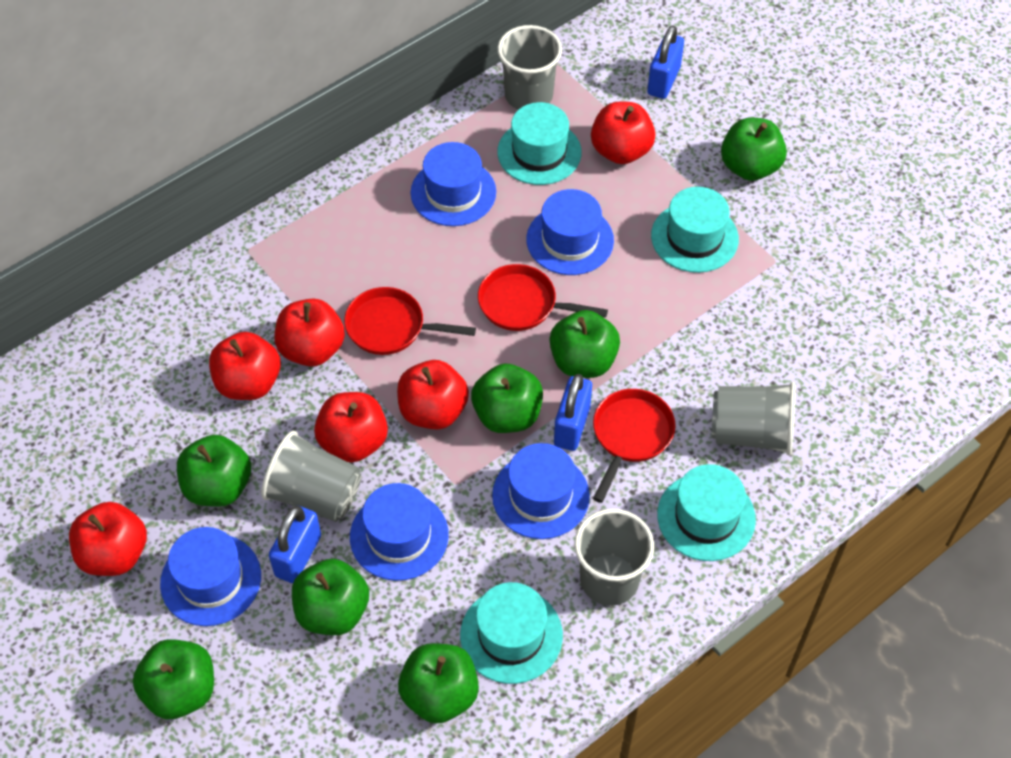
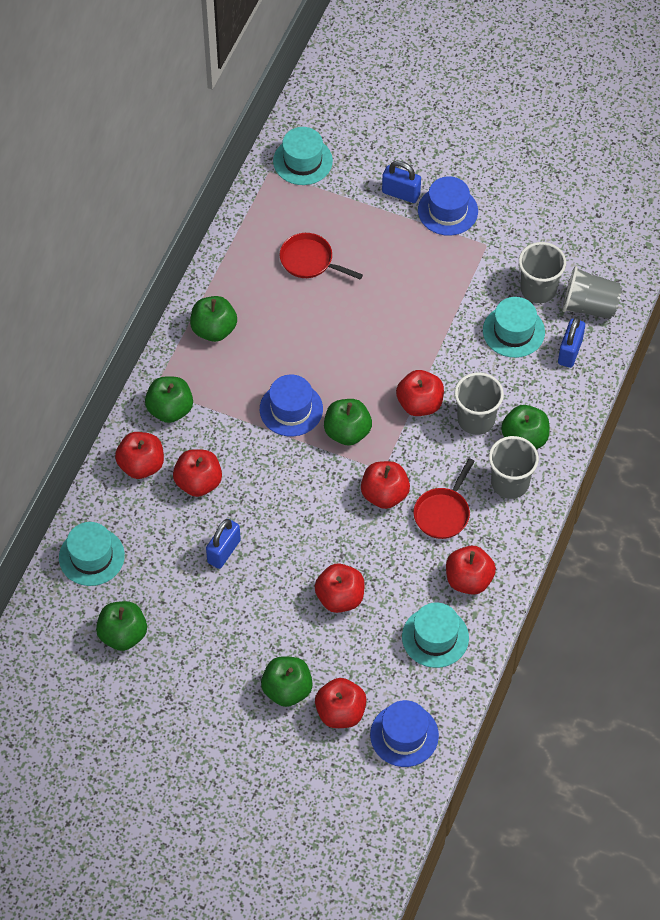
blue hat: 5 -> 3
green apple: 7 -> 6
red apple: 6 -> 7
red pan: 3 -> 2

